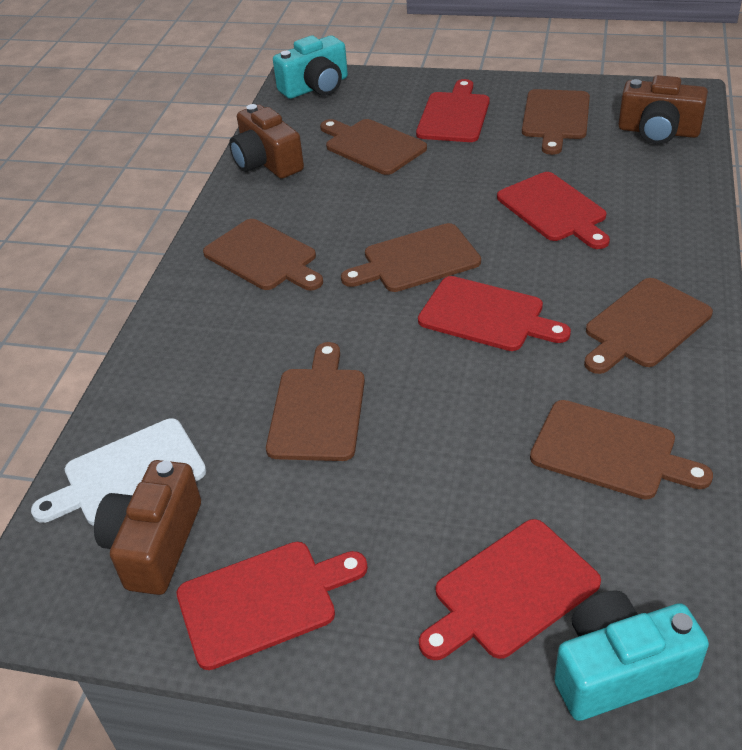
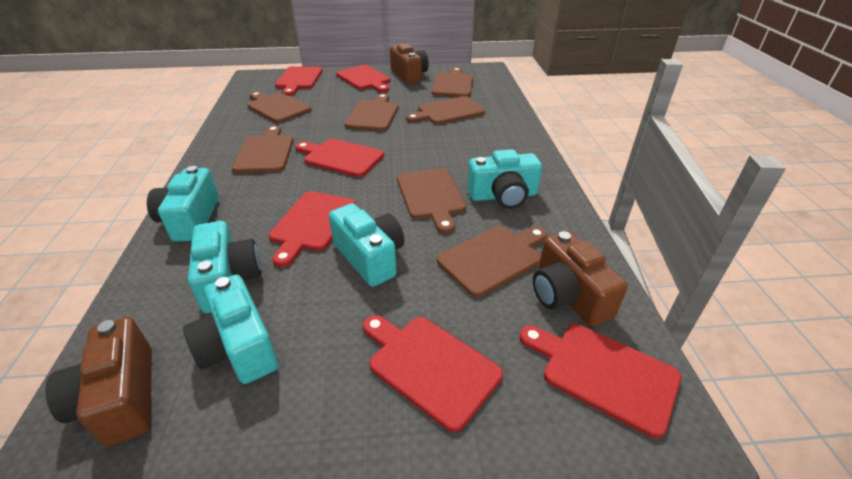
red cutting board: 5 -> 6
turquoise camera: 2 -> 5
white cutting board: 1 -> 0

